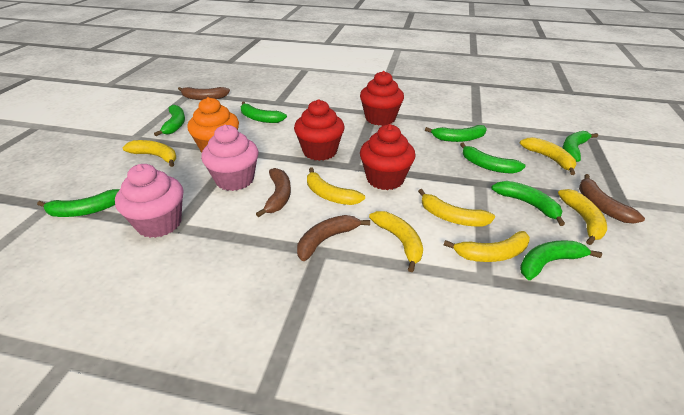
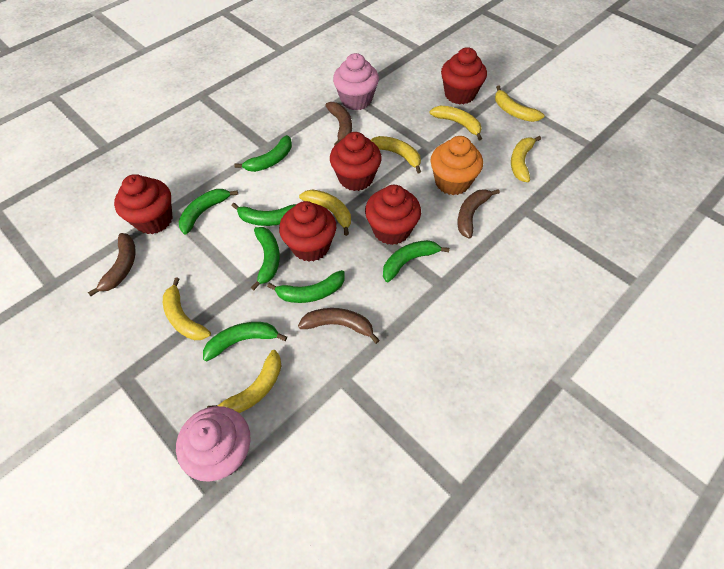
green banana: 8 -> 7
red cupcake: 3 -> 5

